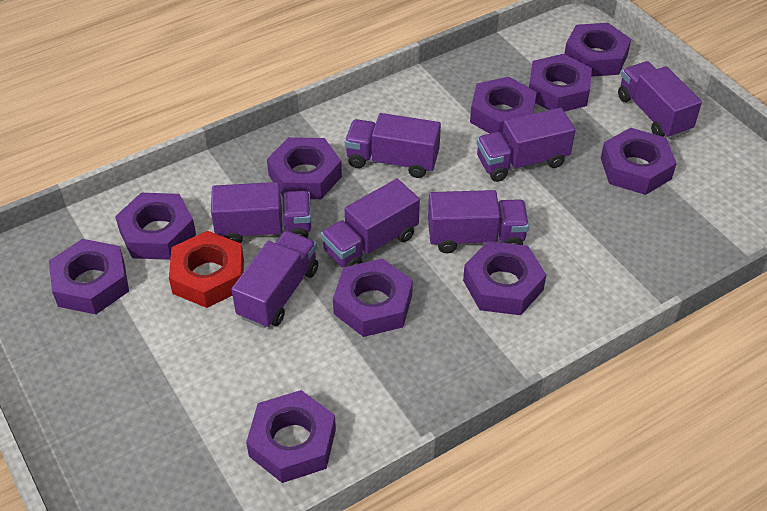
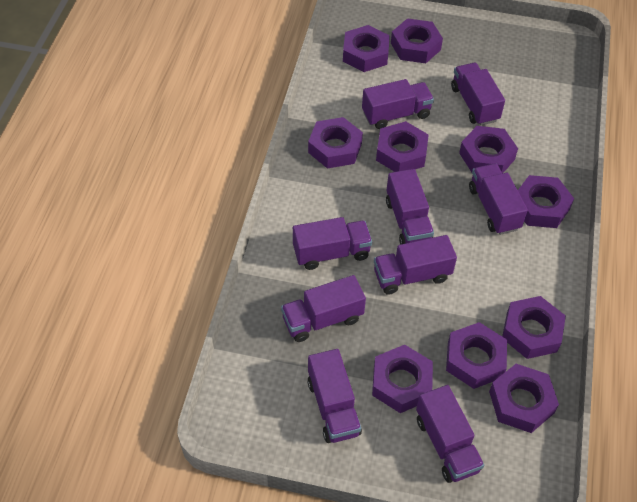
purple truck: 7 -> 9
red nut: 1 -> 0

